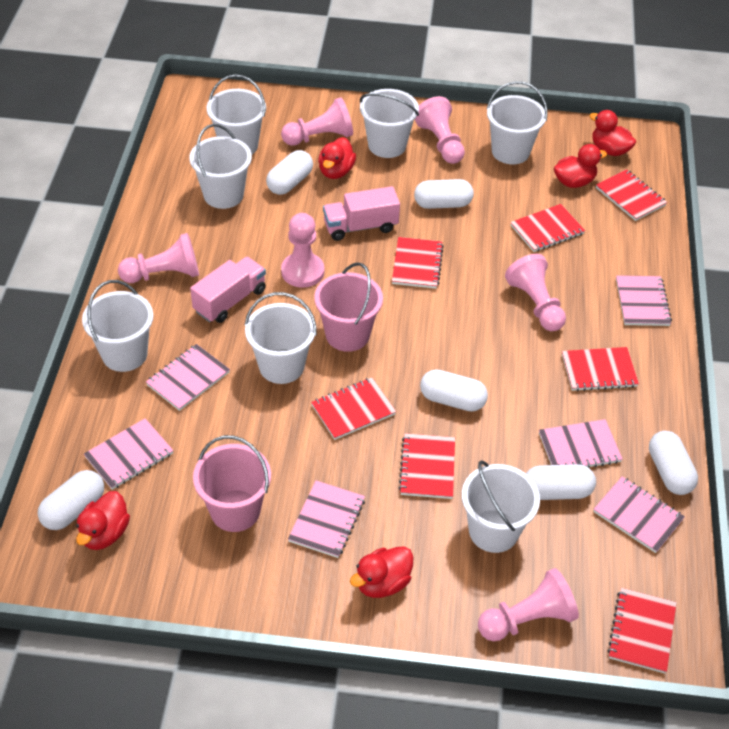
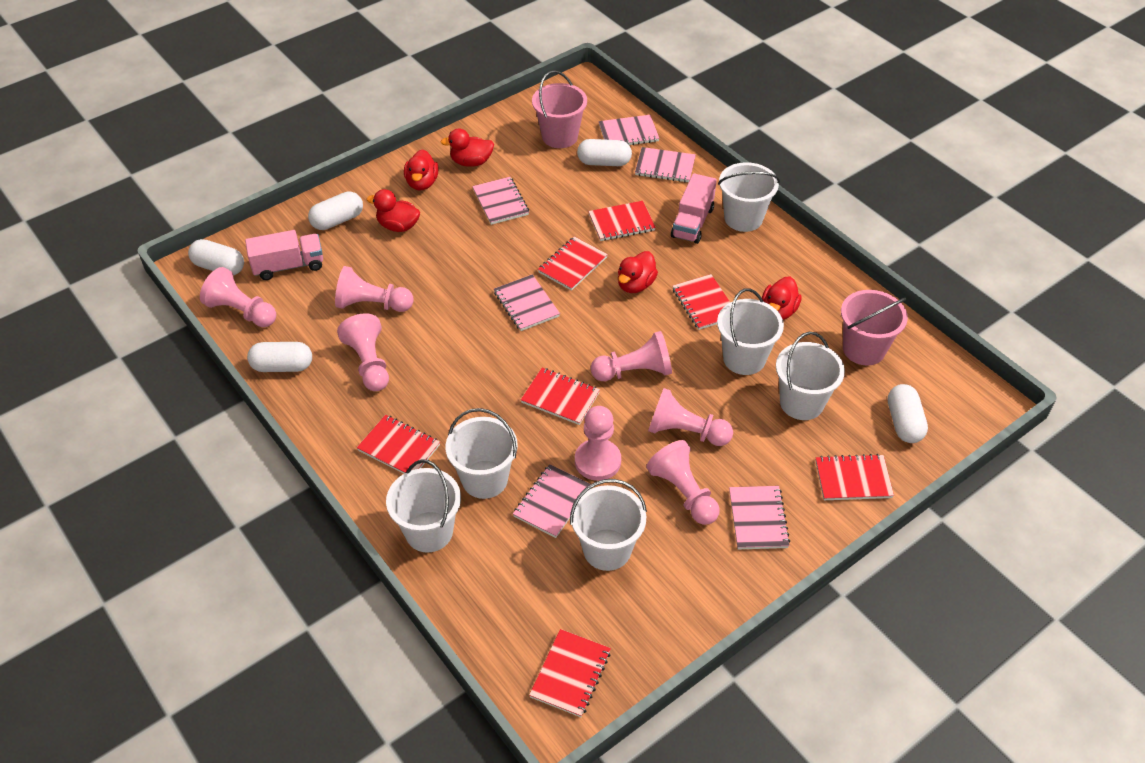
pink pawn: 6 -> 7
white bucket: 7 -> 6
white capsule: 6 -> 5

